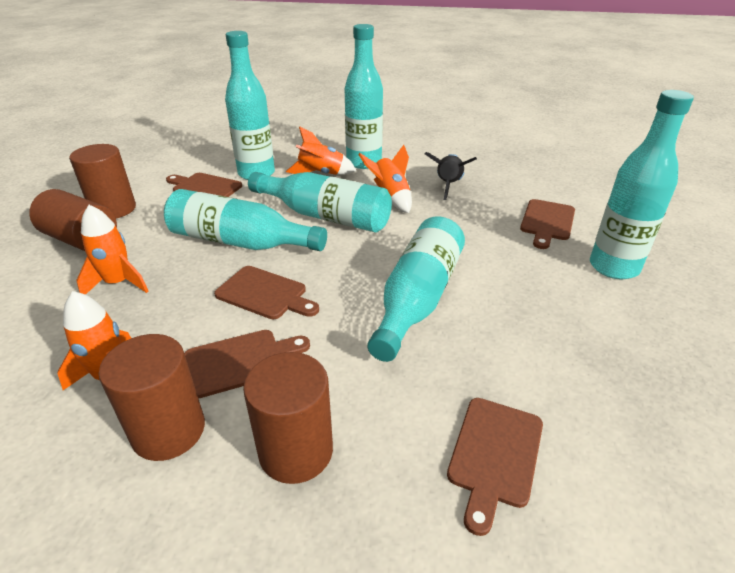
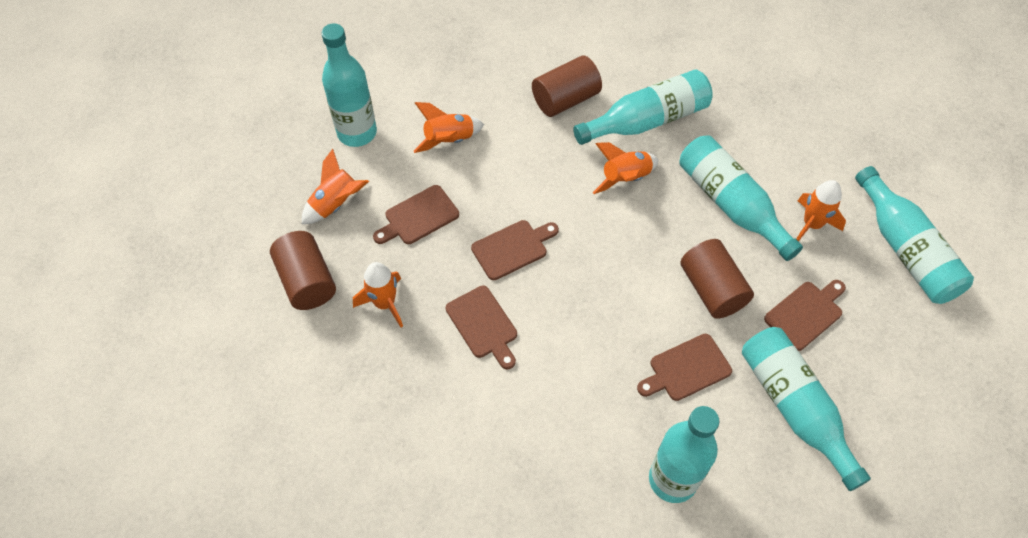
black rocket: 1 -> 0
brown cylinder: 4 -> 3
orange rocket: 4 -> 5

